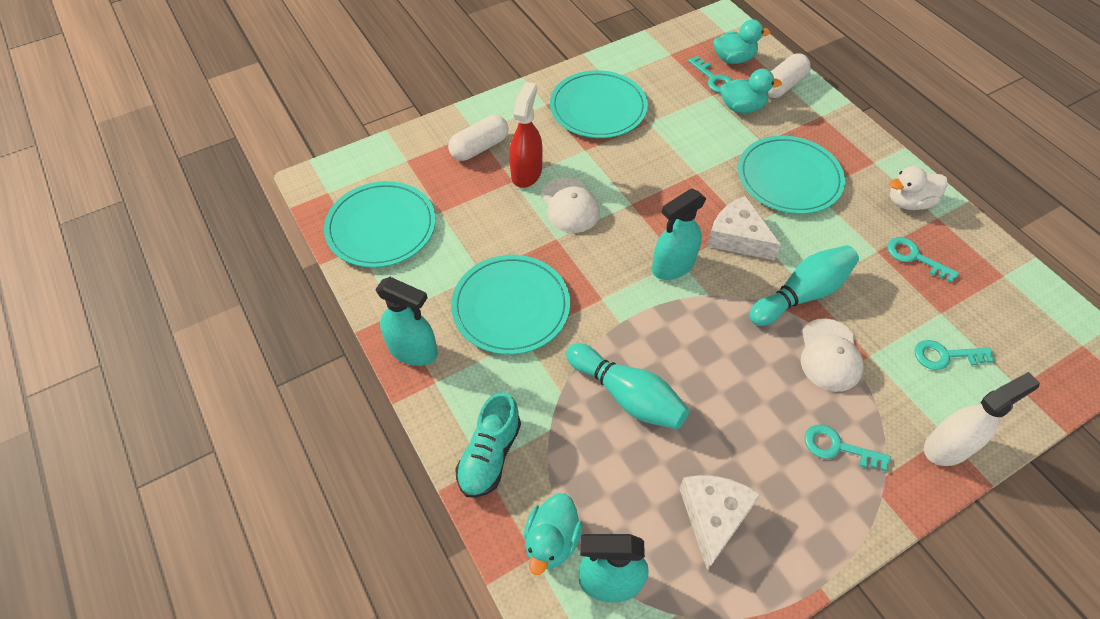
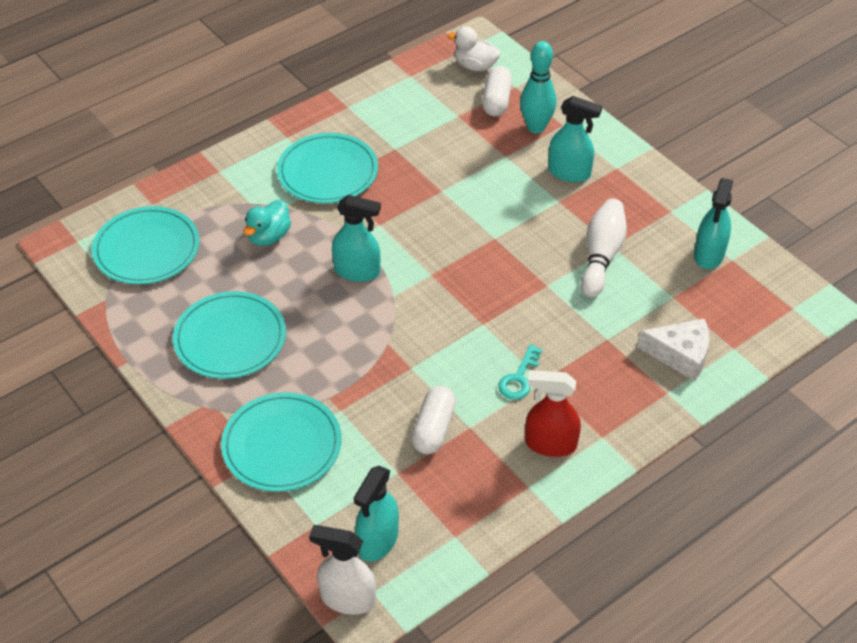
turquoise bowling pin: 2 -> 1
turquoise duck: 3 -> 1
turquoise key: 4 -> 1
turquoise shoe: 1 -> 0
turquoise spray bottle: 3 -> 4
white bowling pin: 0 -> 1
white cap: 2 -> 0
white cheese: 2 -> 1

